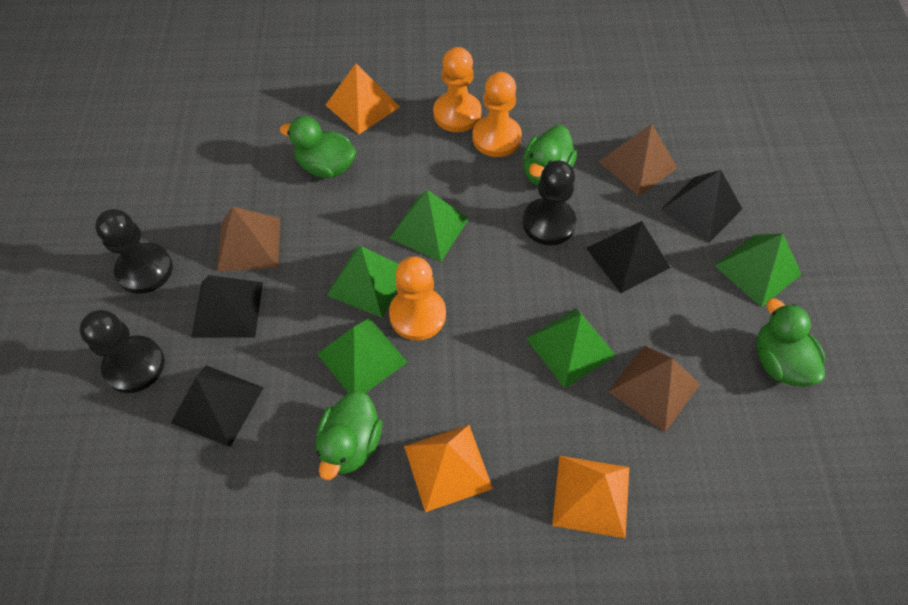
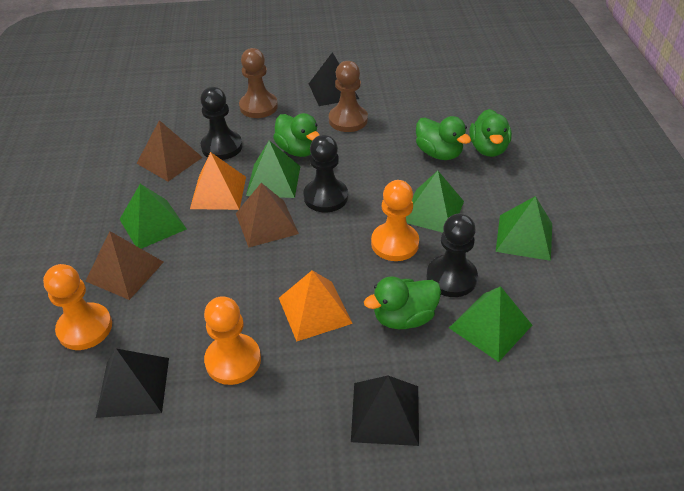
black pyramid: 4 -> 3
brown pawn: 0 -> 2
orange pyramid: 3 -> 2

